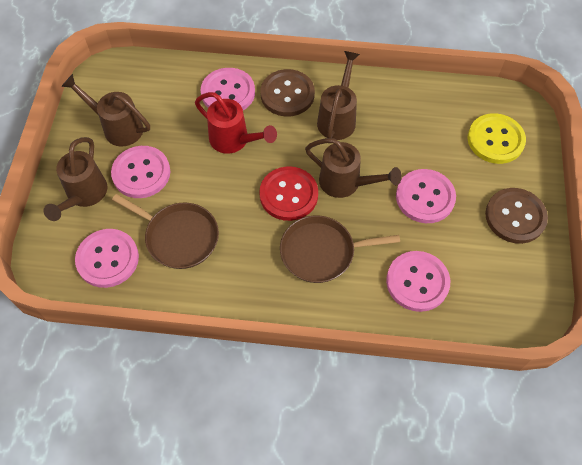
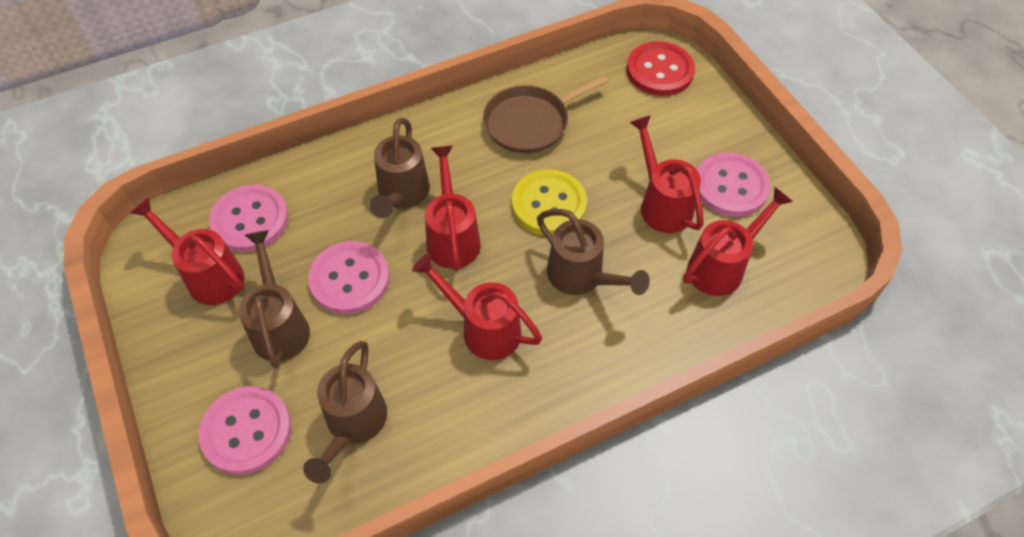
brown button: 2 -> 0
brown pan: 2 -> 1
pink button: 5 -> 4
red watering can: 1 -> 5

